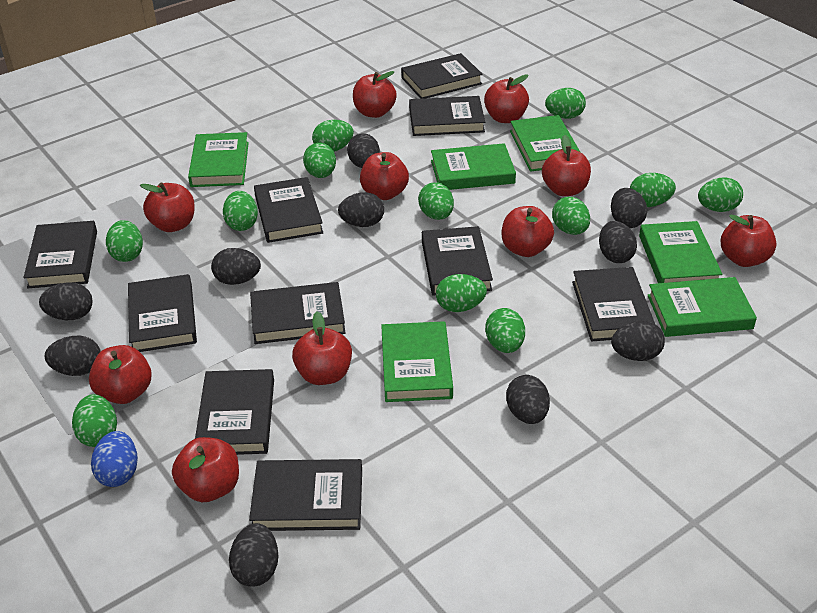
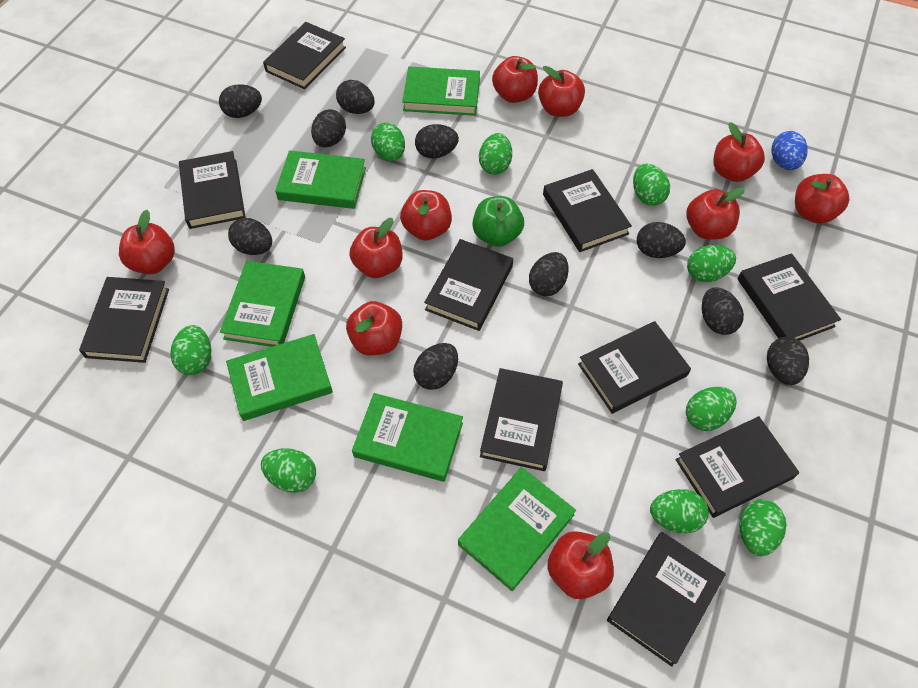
green apple: 0 -> 1
green egg: 12 -> 9

